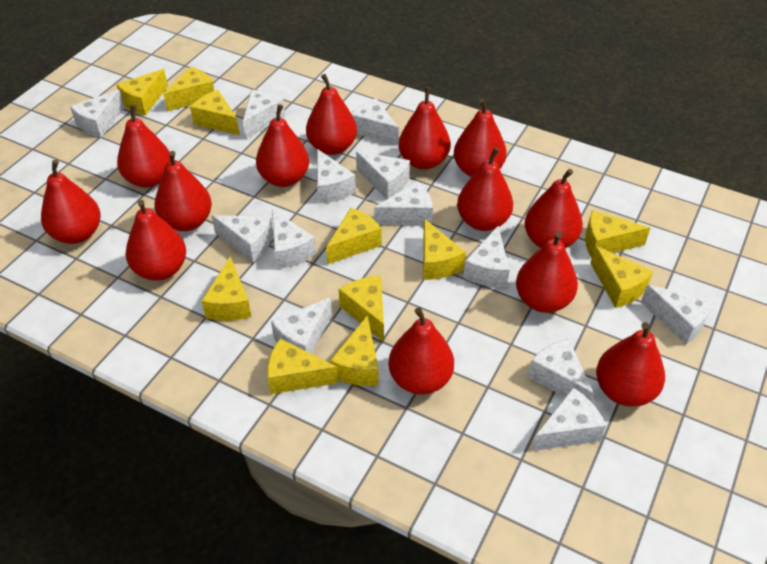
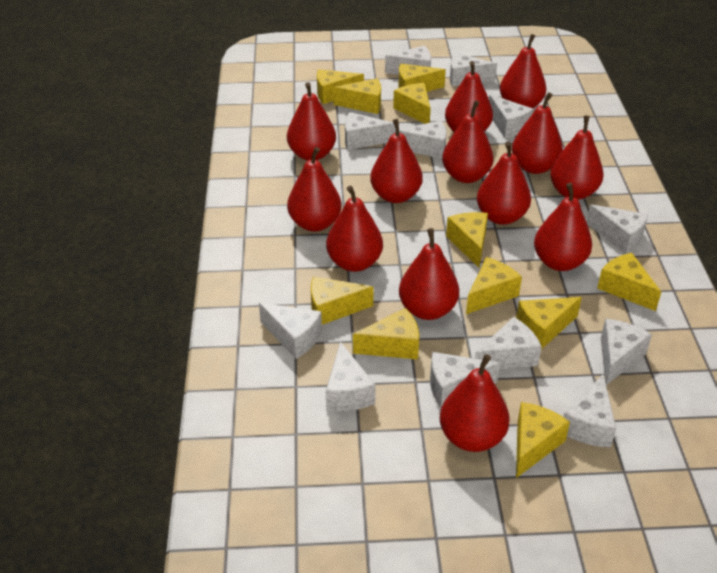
white cheese: 13 -> 12

